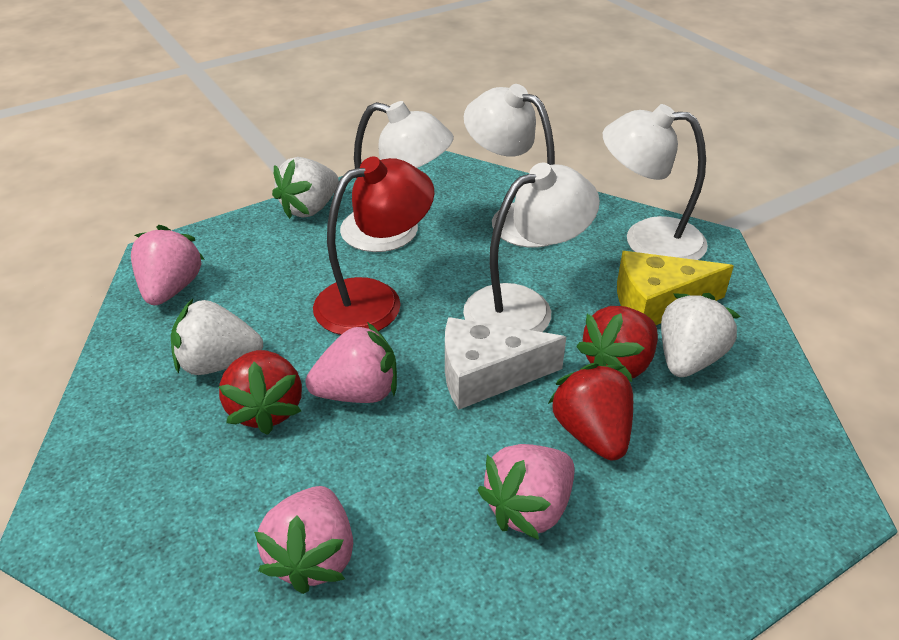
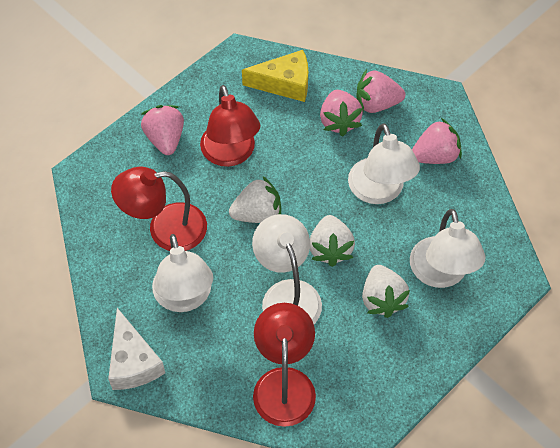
red lamp: 1 -> 3
red strawberry: 3 -> 0

